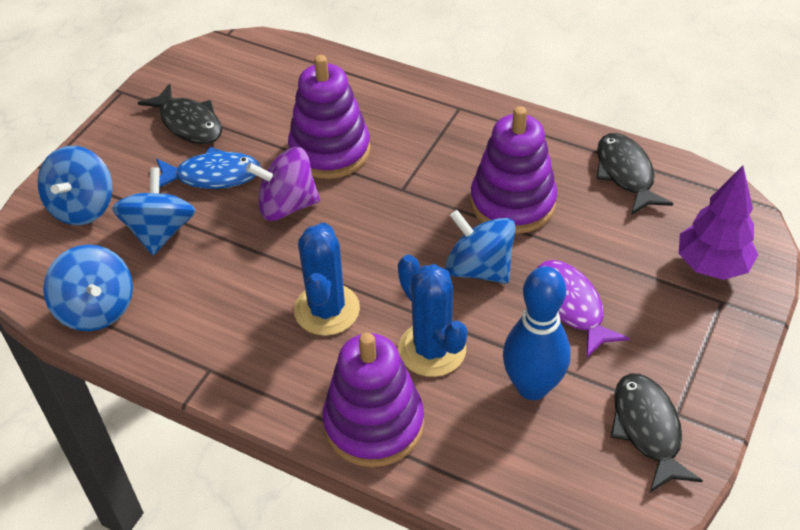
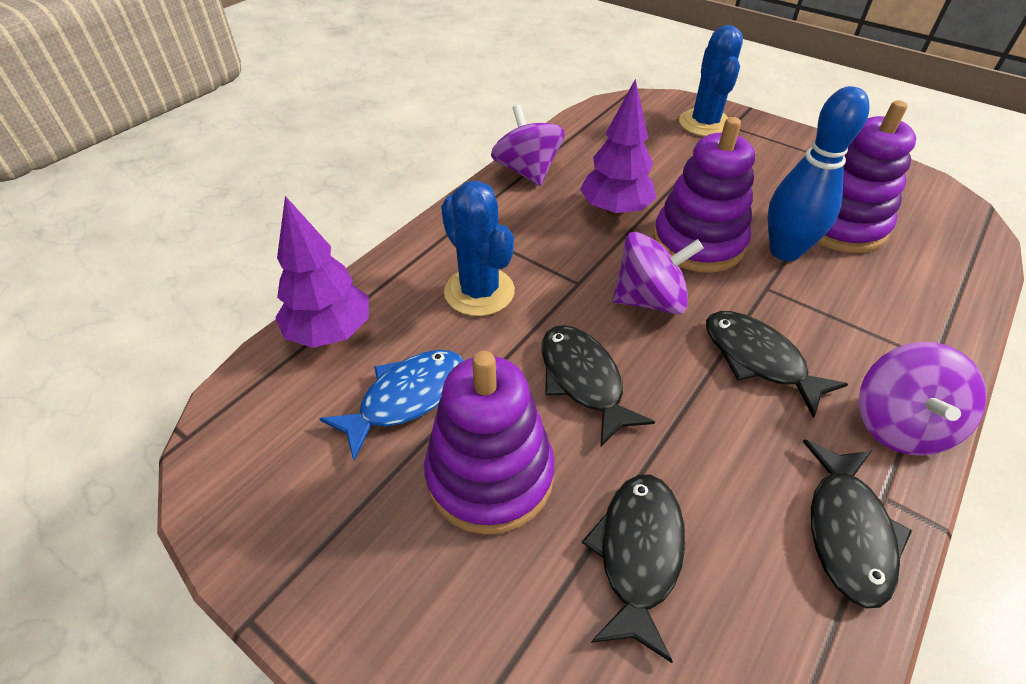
black fish: 3 -> 4
blue spinning top: 4 -> 0
purple fish: 1 -> 0
purple spinning top: 1 -> 3
purple tree: 1 -> 2

